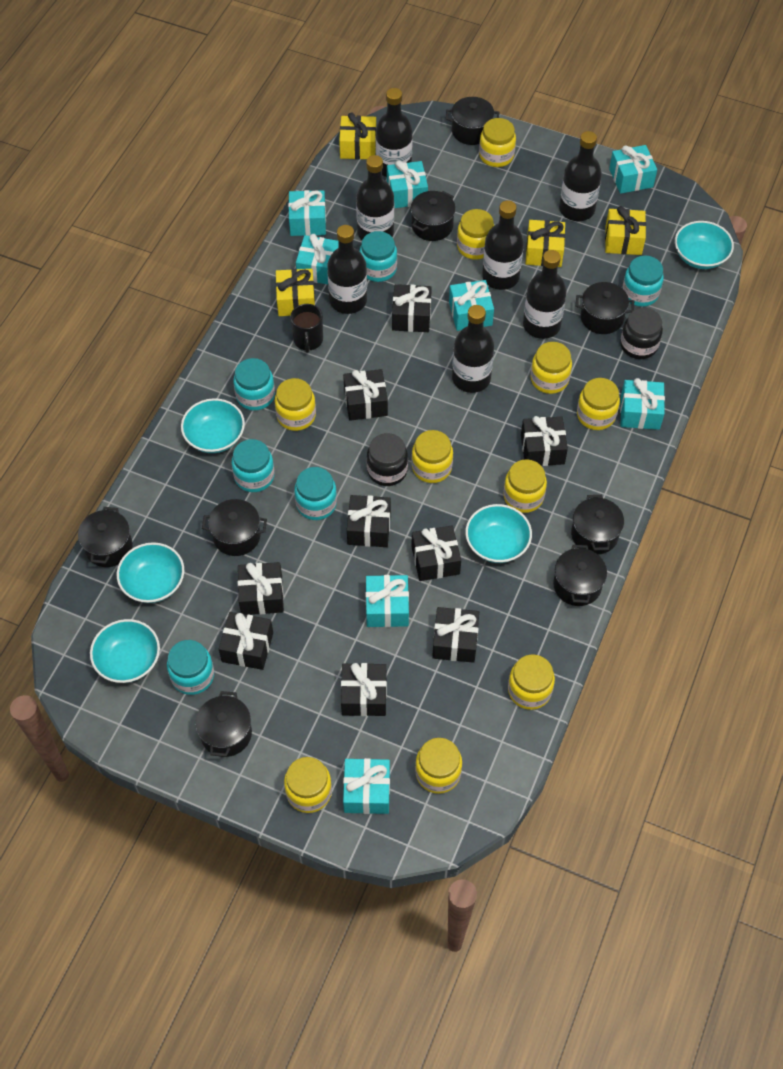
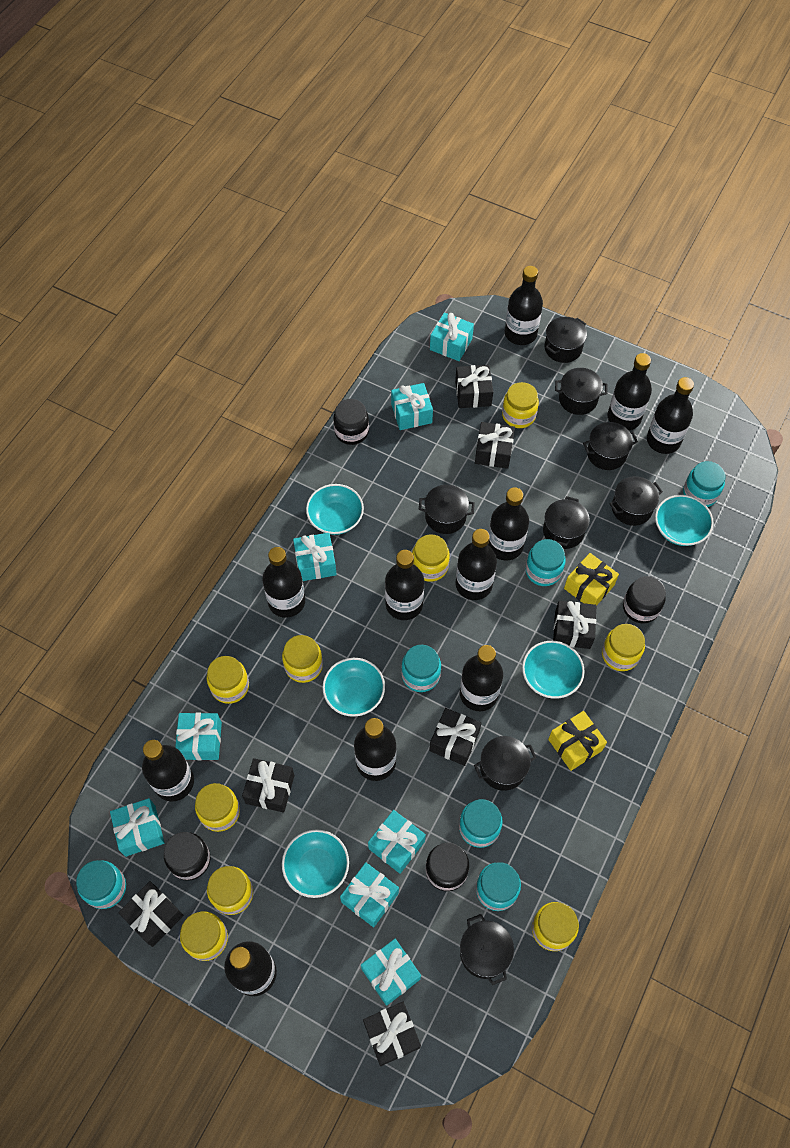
black bottle: 7 -> 11
black gift: 9 -> 7
black jar: 2 -> 4
black mug: 1 -> 0
yellow gift: 4 -> 2
yellow jar: 10 -> 9

